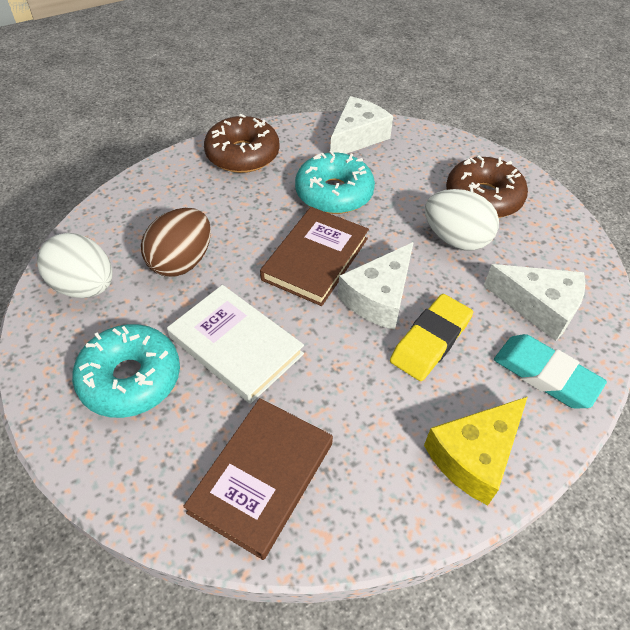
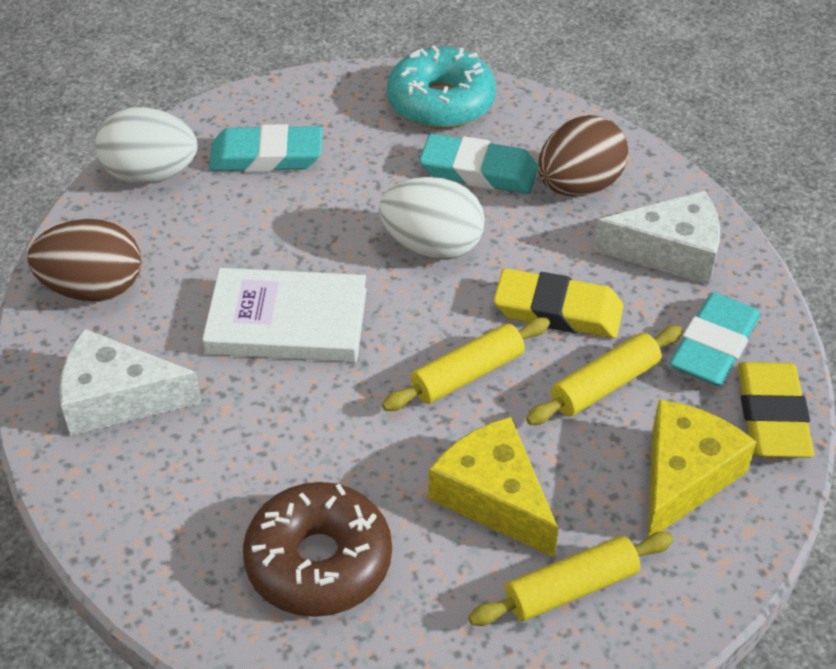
brown book: 2 -> 0
brown donut: 2 -> 1
brown egg: 1 -> 2
turquoise donut: 2 -> 1
turquoise eraser: 1 -> 3
white cheese: 3 -> 2
yellow cheese: 1 -> 2
yellow eraser: 1 -> 2
yellow rolling pin: 0 -> 3

